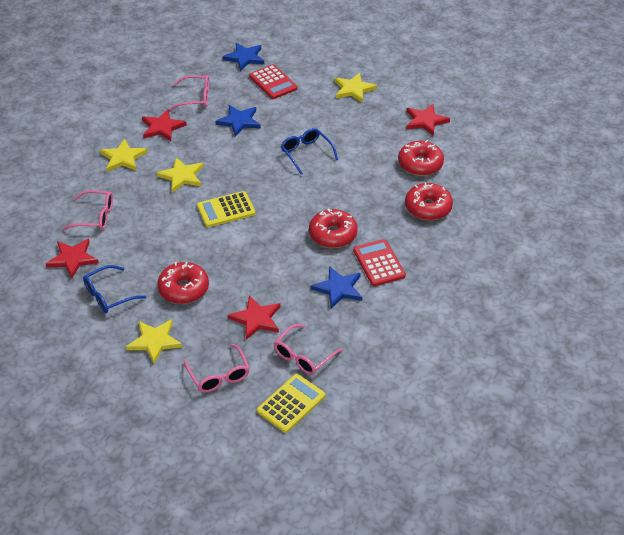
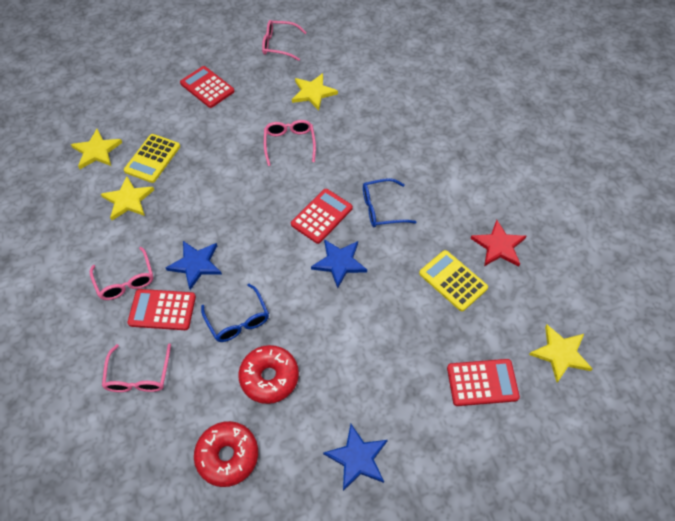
red calculator: 2 -> 4
red donut: 4 -> 2
red star: 4 -> 1

